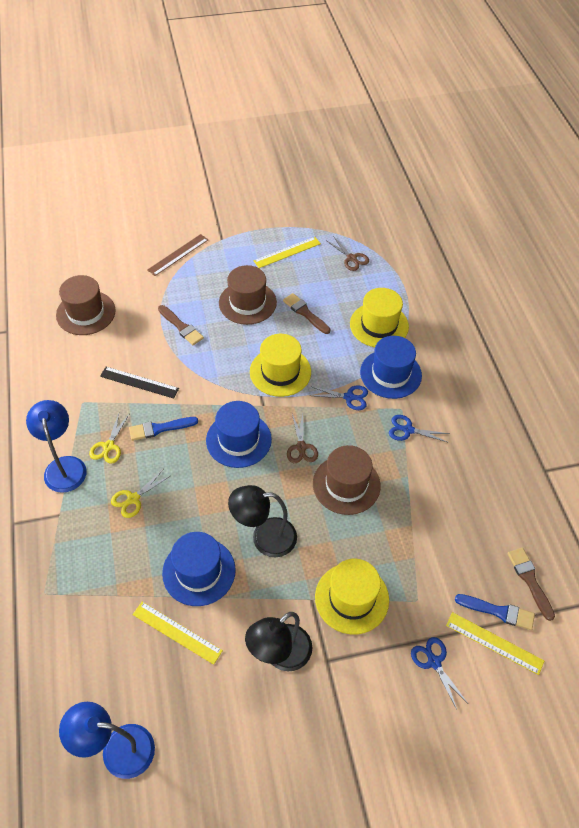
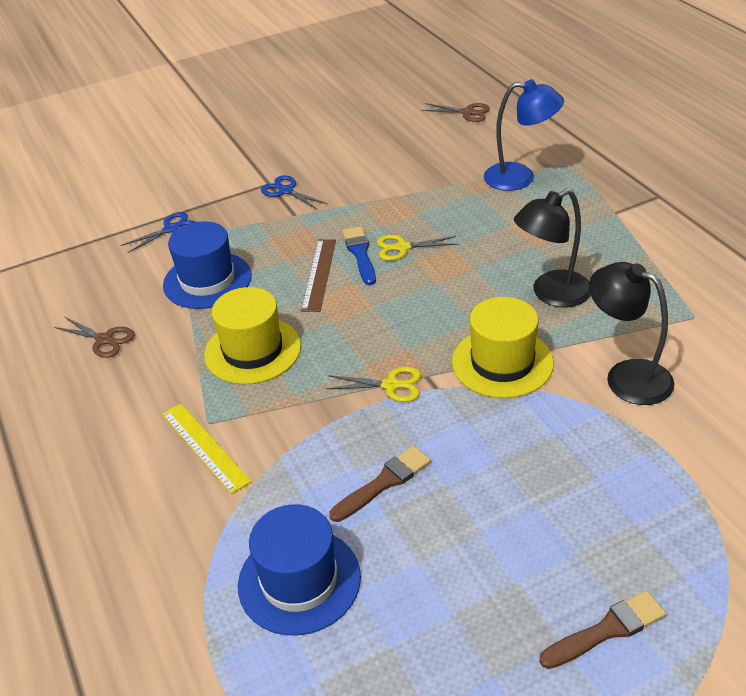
black ruler: 1 -> 0
blue brush: 2 -> 1
blue hat: 3 -> 2
blue lamp: 2 -> 1
blue scissors: 3 -> 2
brown brush: 3 -> 2
brown hat: 3 -> 0
yellow hat: 3 -> 2
yellow ruler: 3 -> 1

